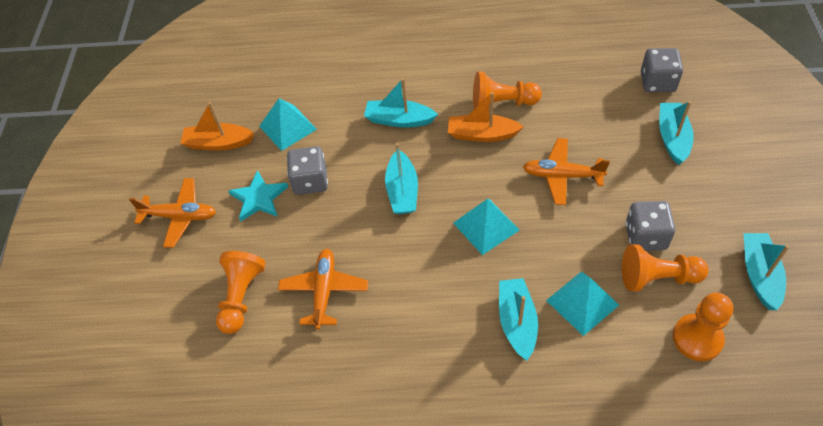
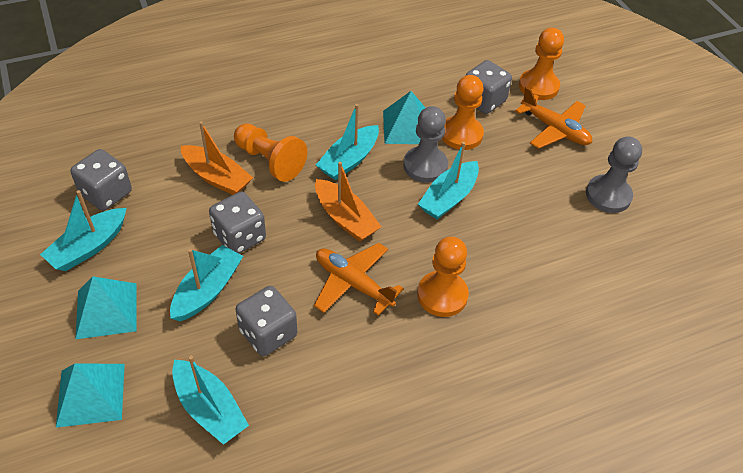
grey dice: 3 -> 4
grey pawn: 0 -> 2
orange plane: 3 -> 2
turquoise star: 1 -> 0

